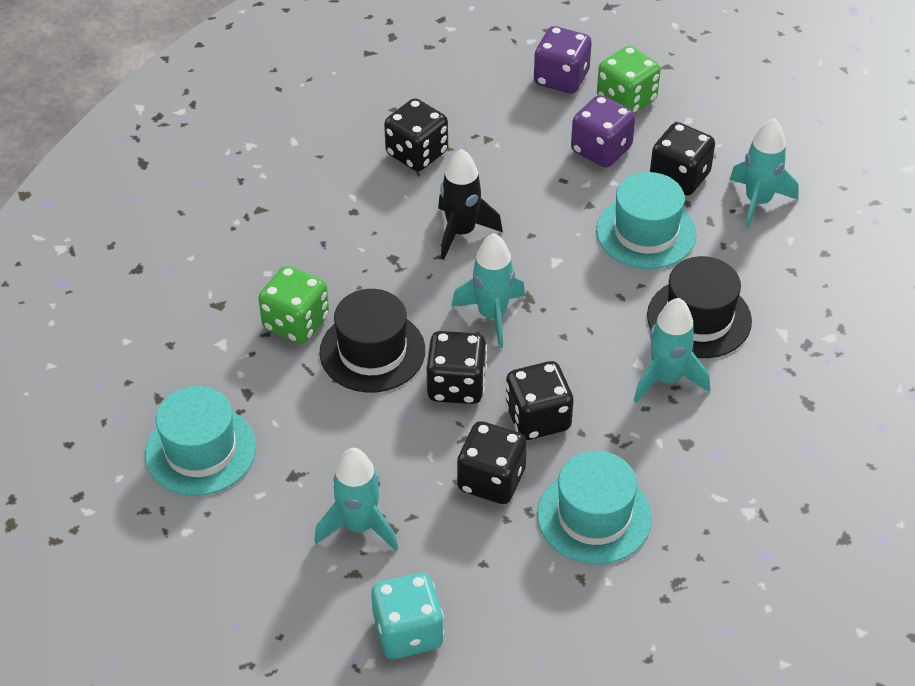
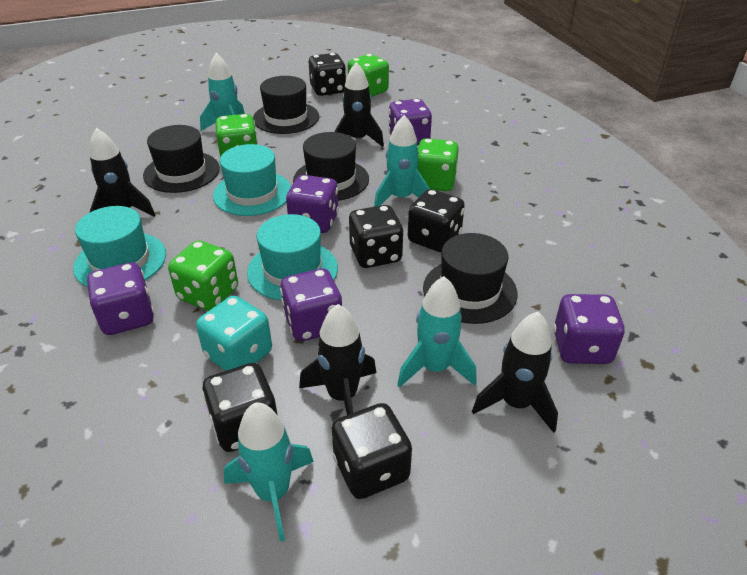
black hat: 2 -> 4
black rocket: 1 -> 4
green dice: 2 -> 4
purple dice: 2 -> 5

